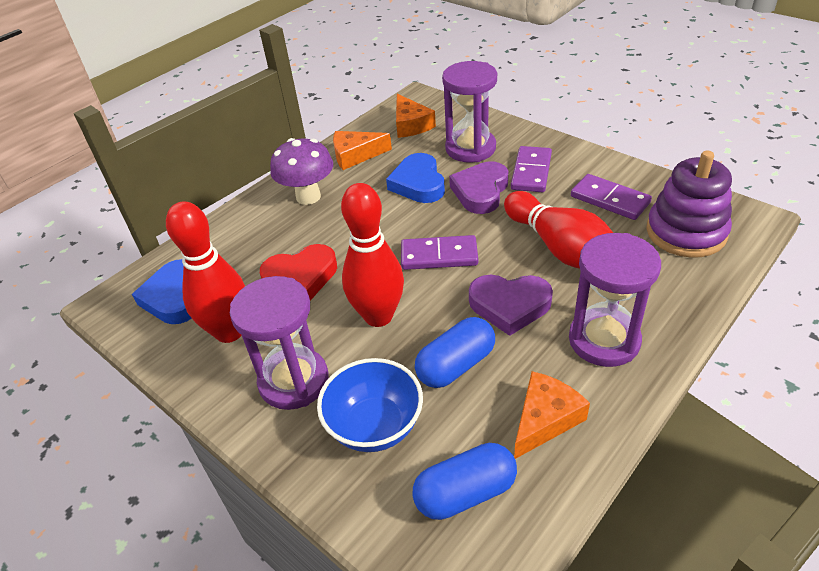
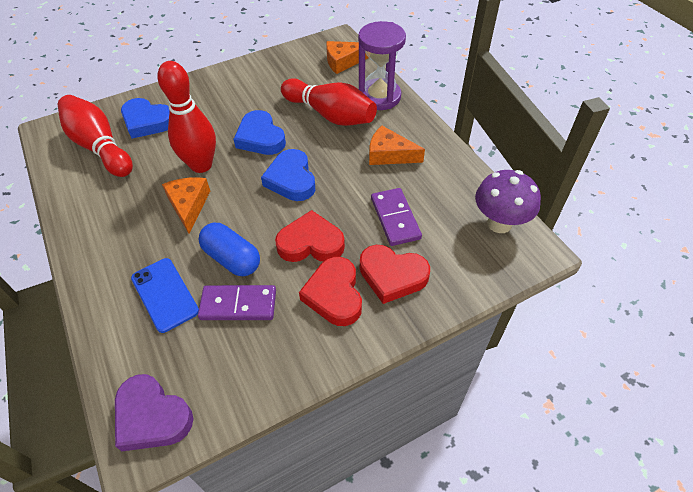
blue bowl: 1 -> 0
blue capsule: 2 -> 1
blue heart: 2 -> 3
blue phone: 0 -> 1
purple domino: 3 -> 2
purple heart: 2 -> 1
purple hourglass: 3 -> 1
purple stacking toy: 1 -> 0
red heart: 1 -> 3

